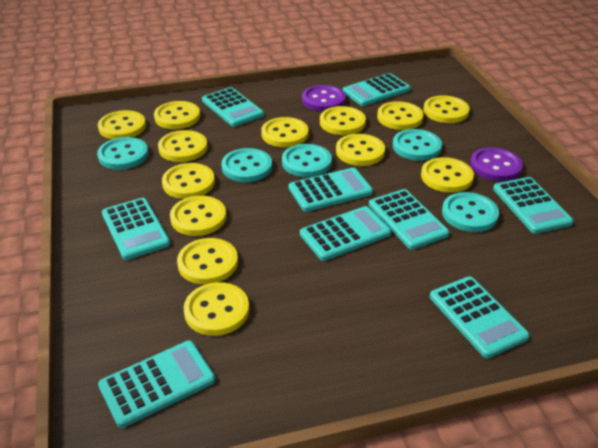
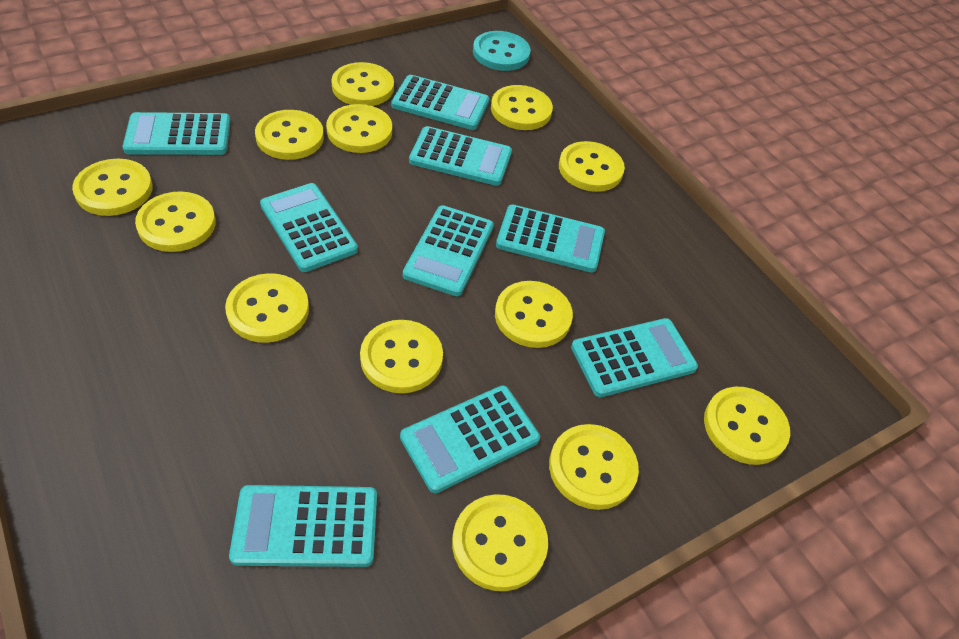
purple button: 2 -> 0
turquoise button: 5 -> 1

